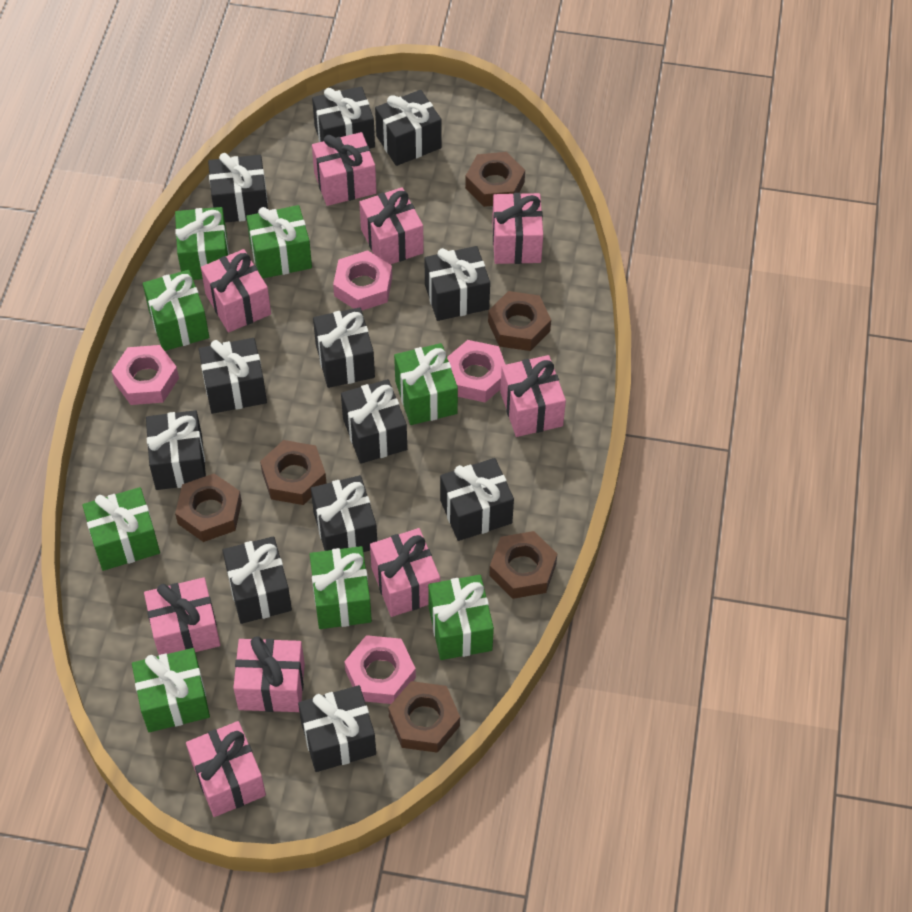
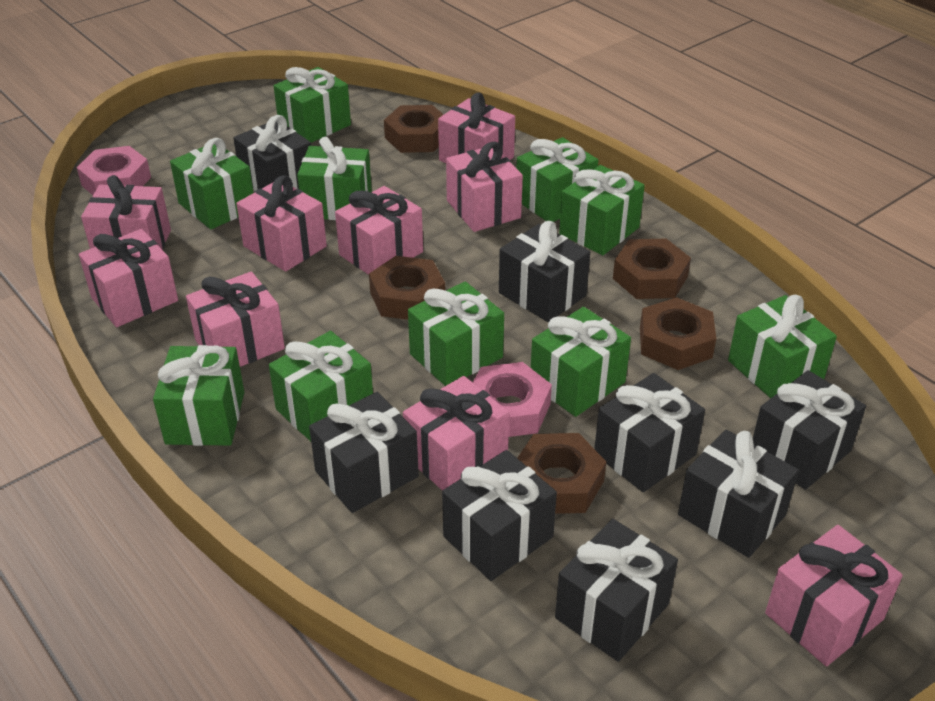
black gift: 12 -> 8
brown nut: 6 -> 5
green gift: 8 -> 10
pink nut: 4 -> 2

